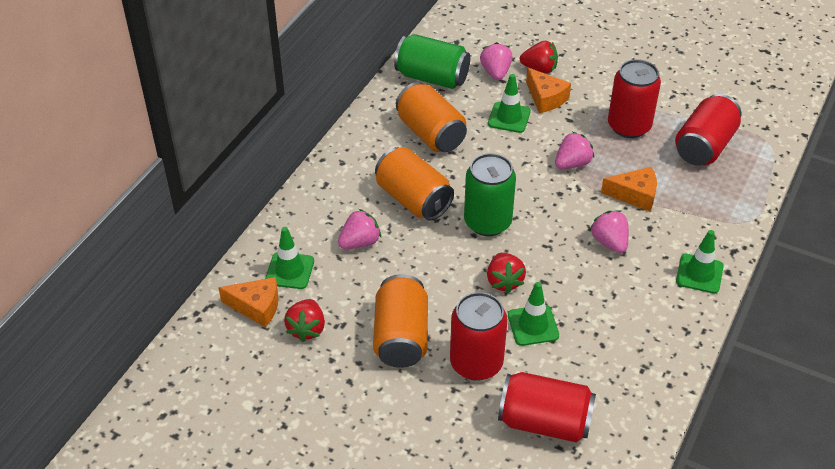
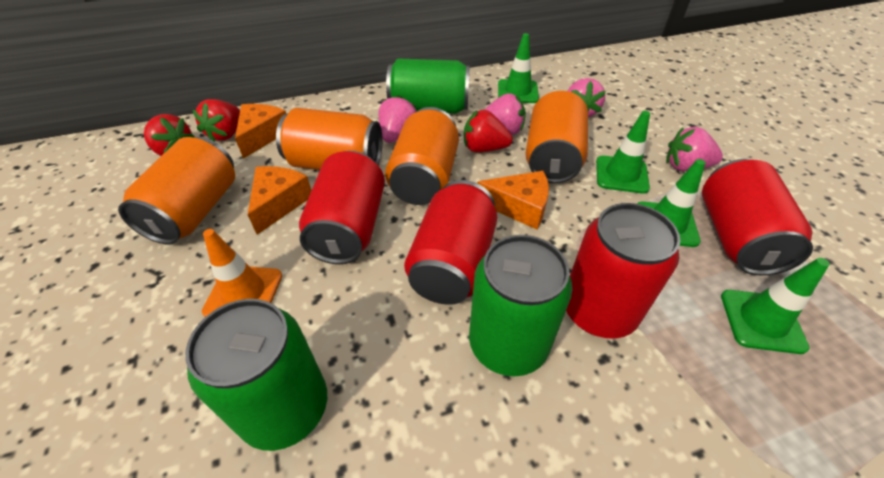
green can: 2 -> 3
orange can: 3 -> 4
orange traffic cone: 0 -> 1

